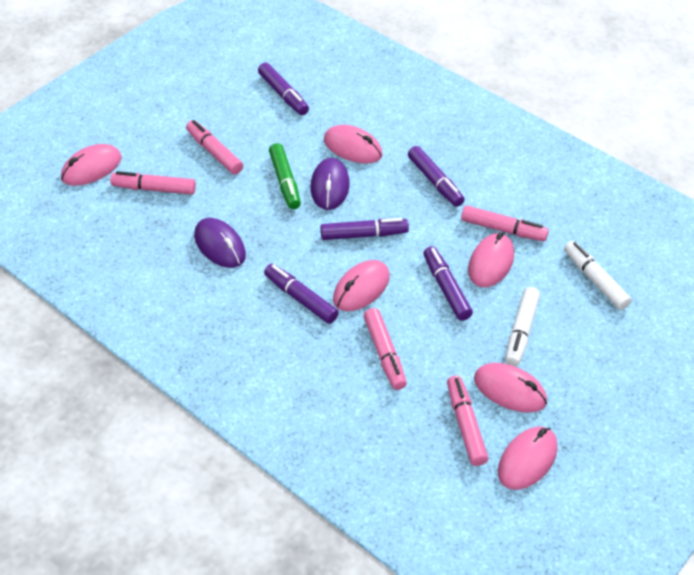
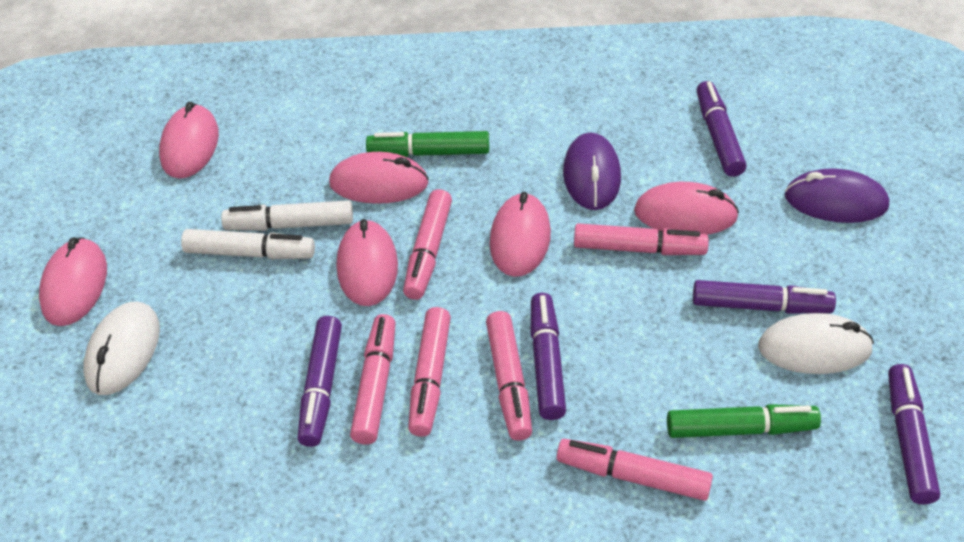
green marker: 1 -> 2
pink marker: 5 -> 6
white mouse: 0 -> 2

